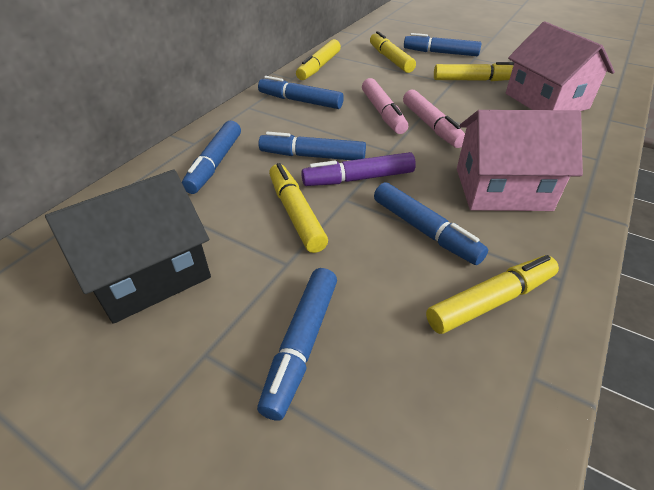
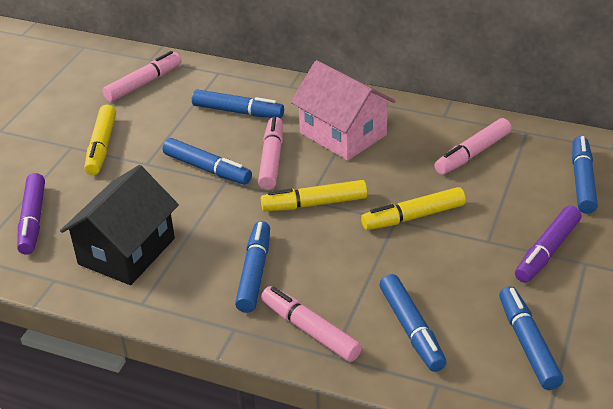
pink house: 2 -> 1
pink marker: 2 -> 4
purple marker: 1 -> 2
yellow marker: 5 -> 3

